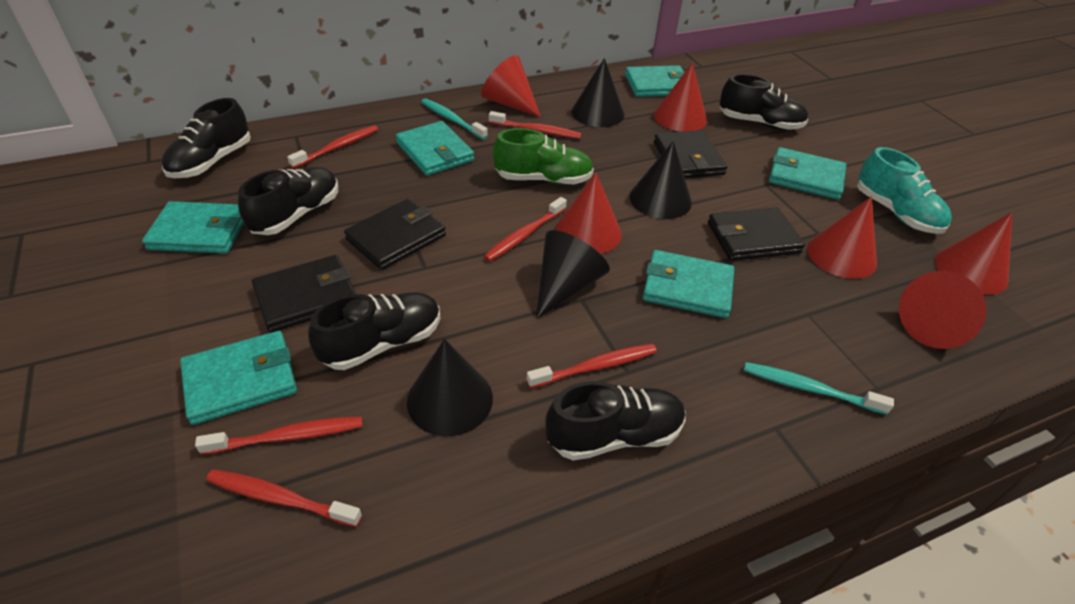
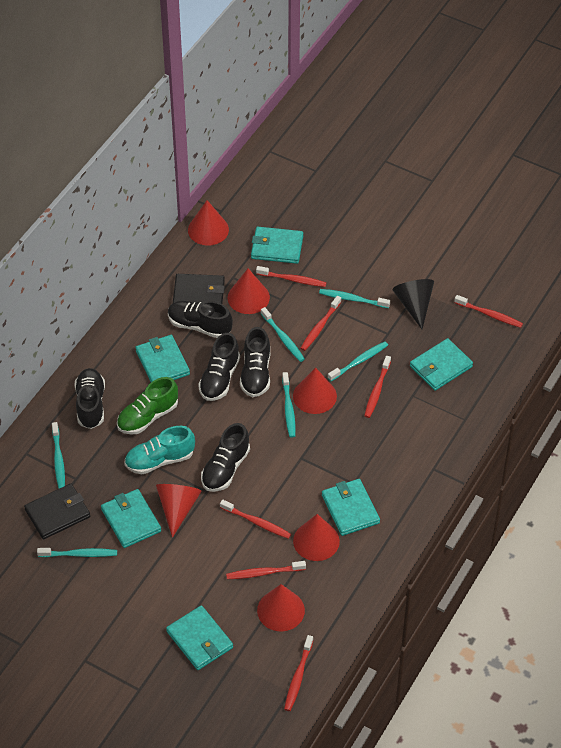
black cone: 4 -> 1
black wallet: 4 -> 2
red toothbrush: 6 -> 7
turquoise toothbrush: 2 -> 6

